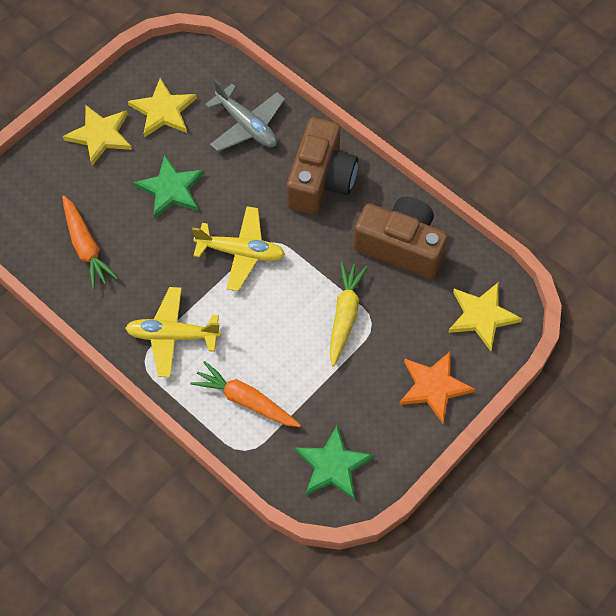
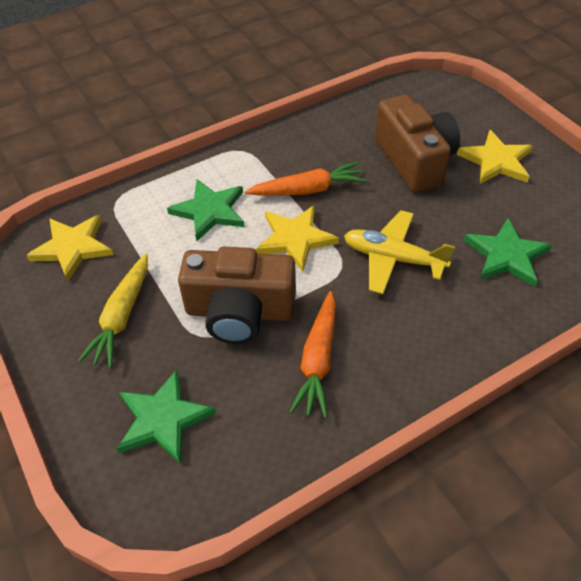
green star: 2 -> 3
grey plane: 1 -> 0
orange star: 1 -> 0
yellow plane: 2 -> 1

